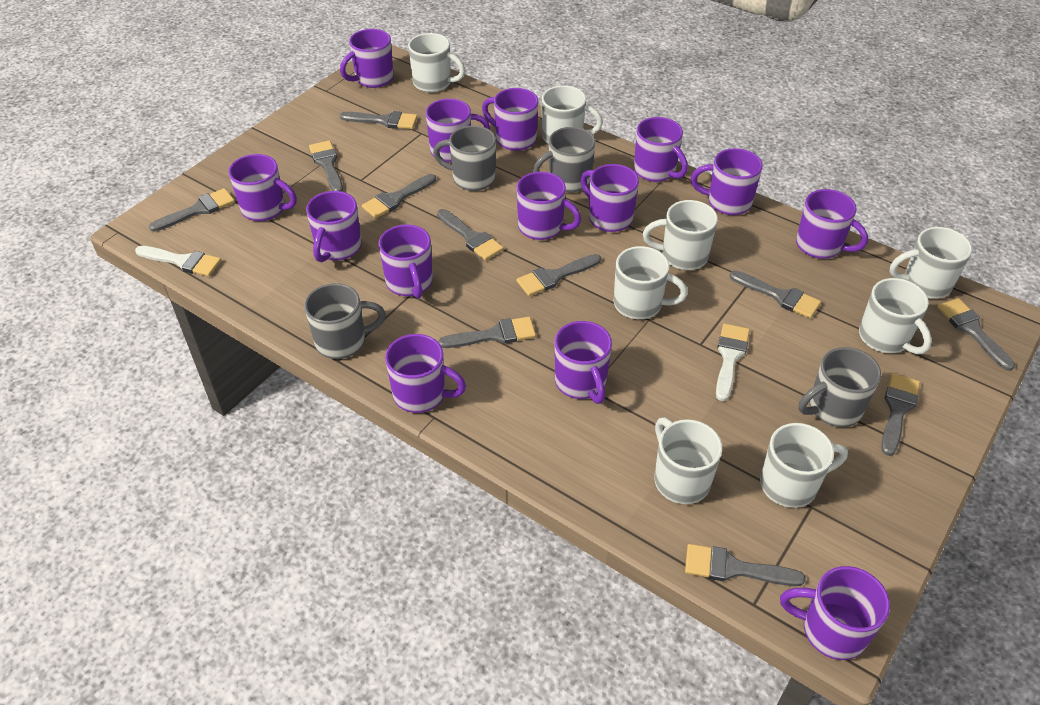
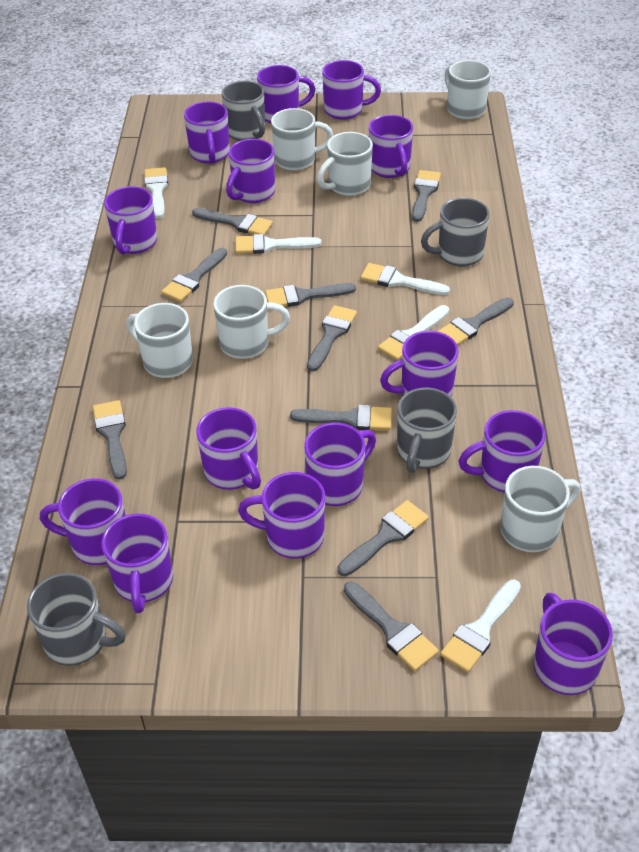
grey brush: 11 -> 10
white brush: 2 -> 5
white mug: 8 -> 6

